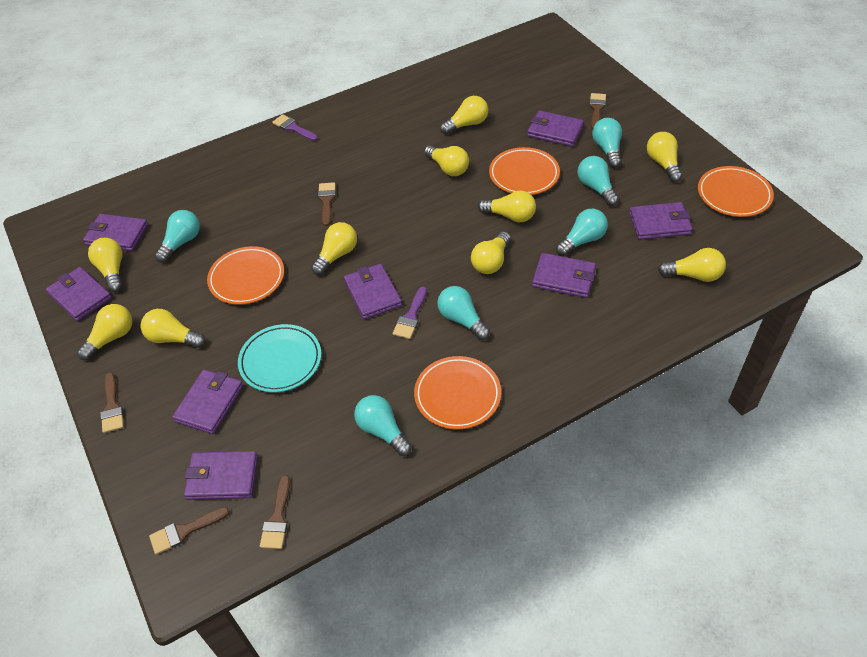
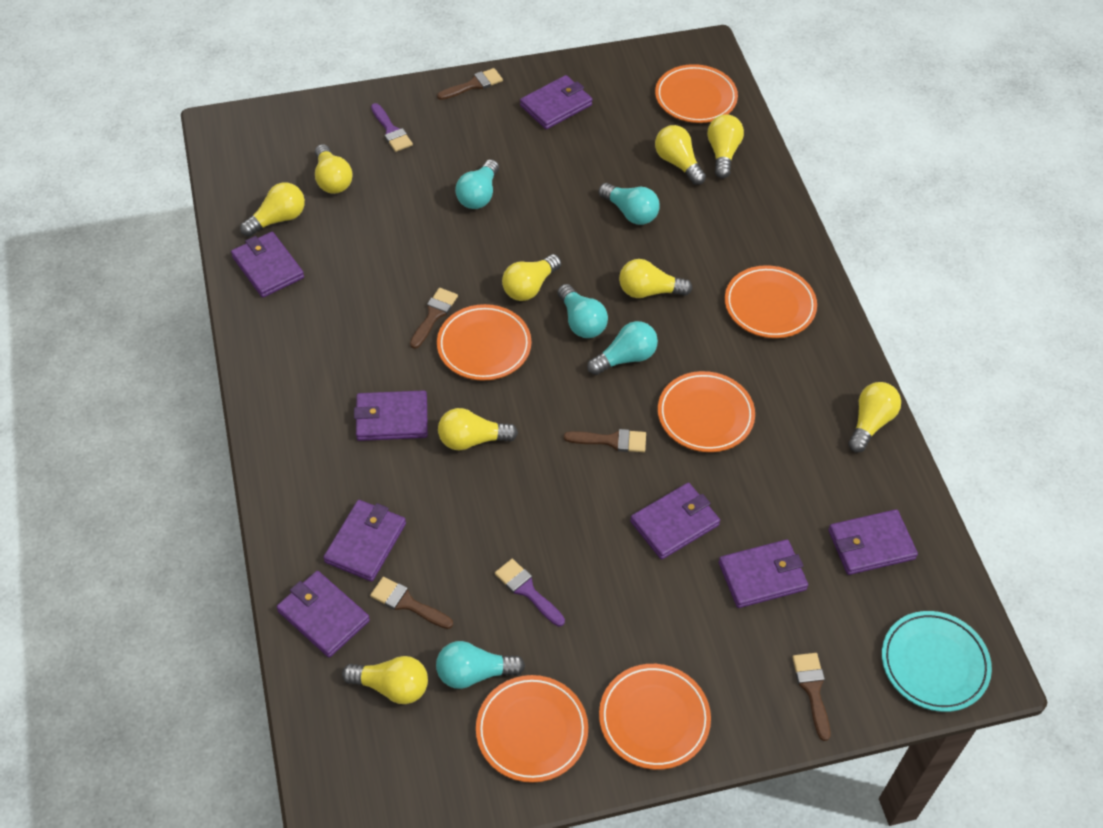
orange plate: 4 -> 6
turquoise light bulb: 6 -> 5
yellow light bulb: 10 -> 9

